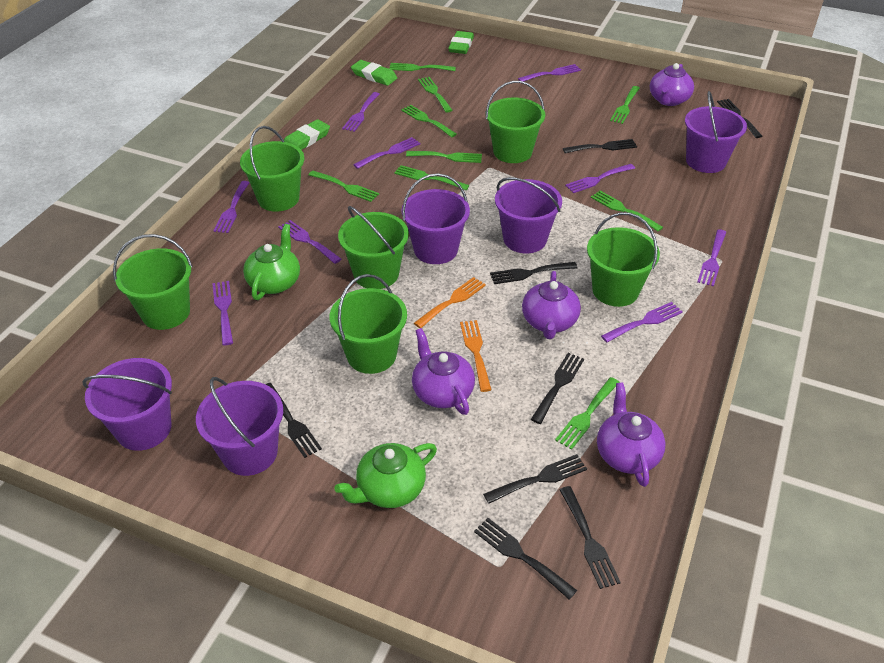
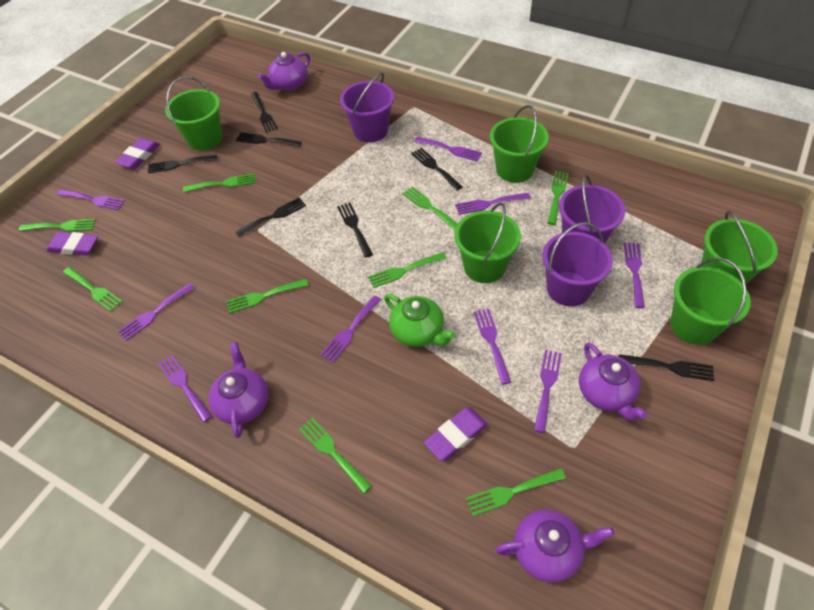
black fork: 8 -> 7
green bucket: 6 -> 5
green eraser: 3 -> 0
green teapot: 2 -> 1
orange fork: 2 -> 0
purple bucket: 5 -> 3
purple eraser: 0 -> 3

